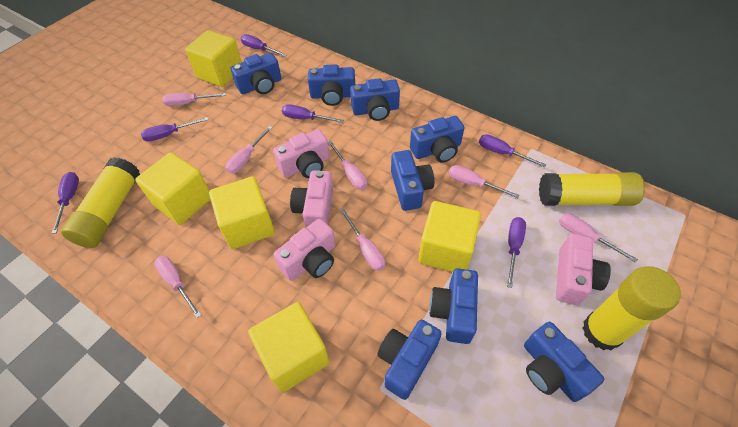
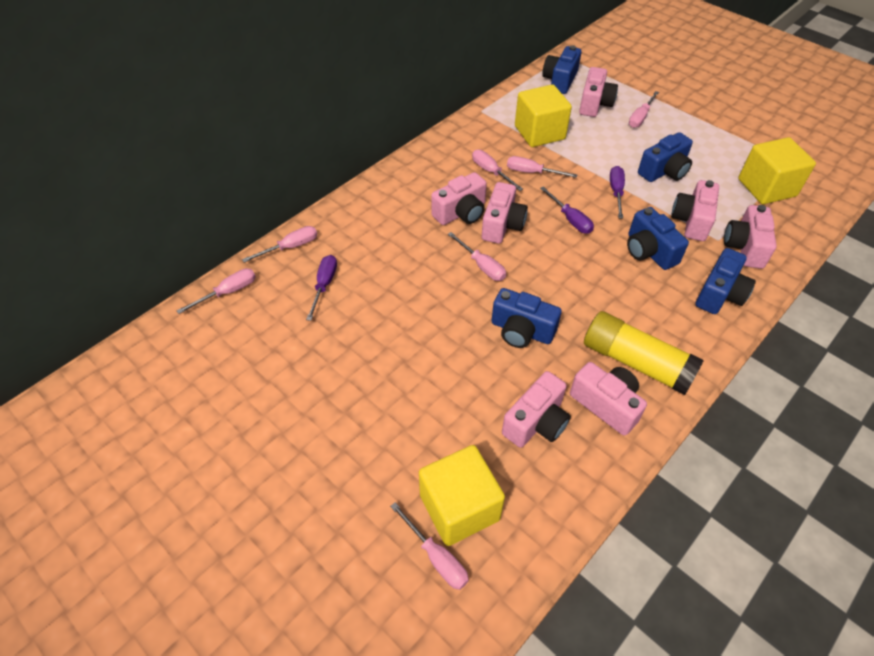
blue camera: 8 -> 5
pink camera: 4 -> 7
purple screwdriver: 6 -> 3
yellow cube: 5 -> 3
yellow glue stick: 3 -> 1

